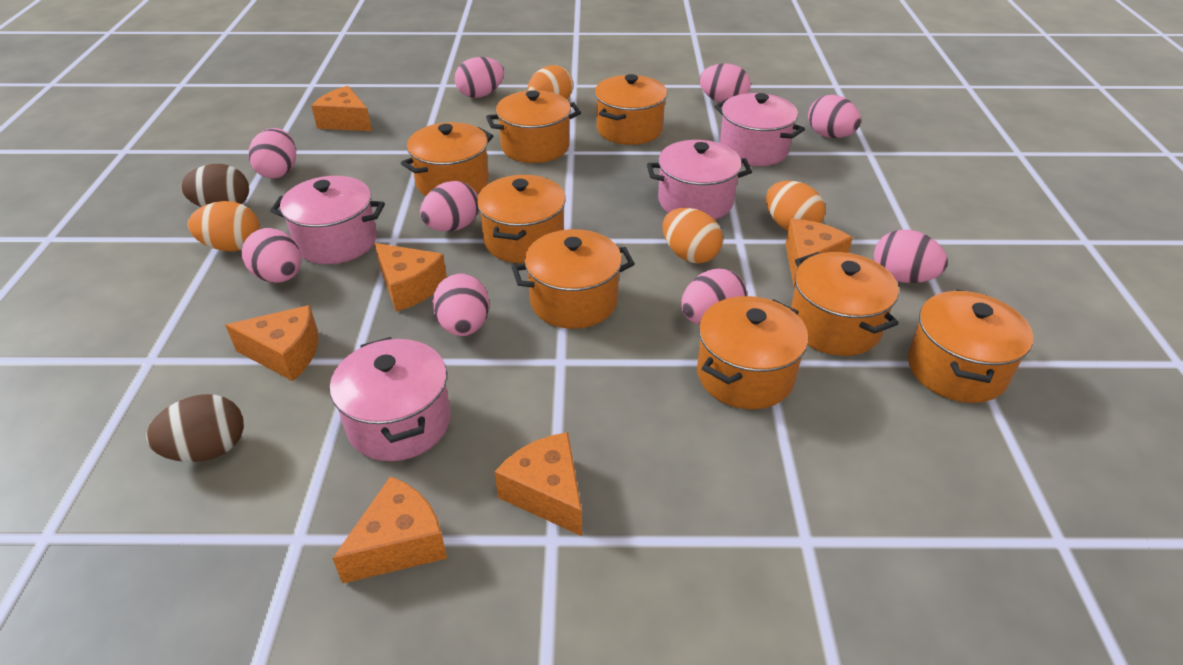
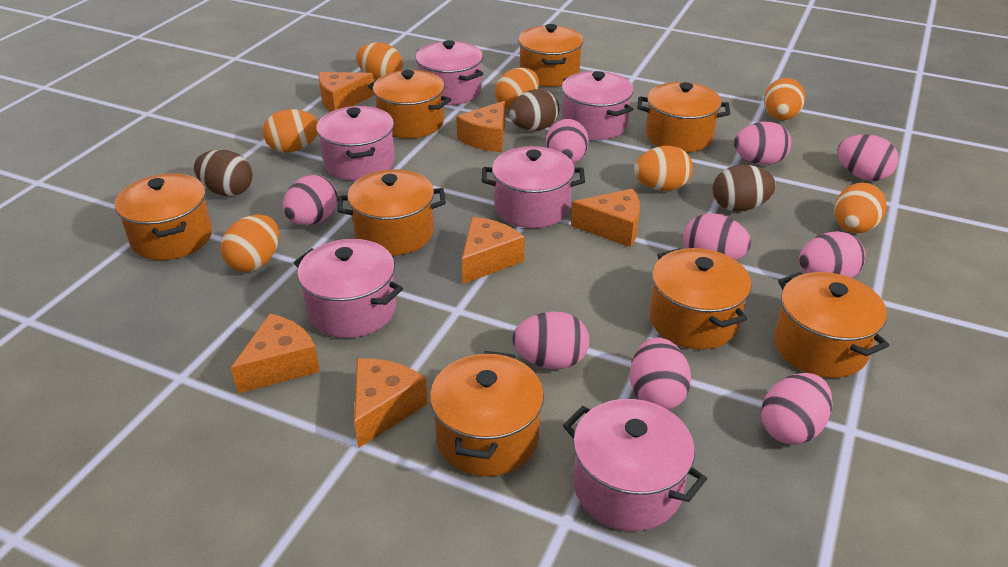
brown egg: 2 -> 3
orange egg: 4 -> 7
pink pot: 4 -> 6

